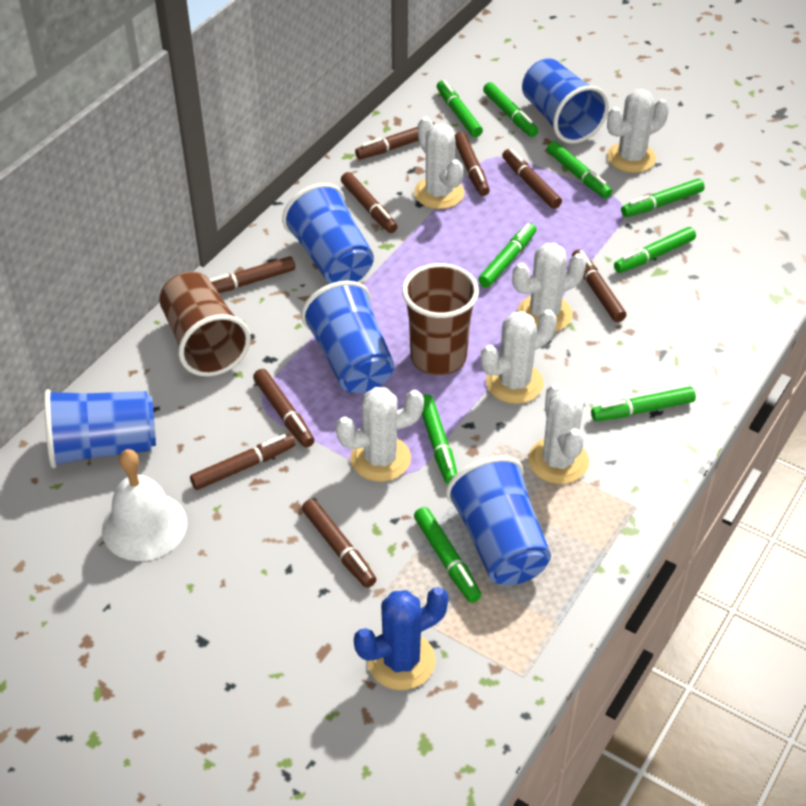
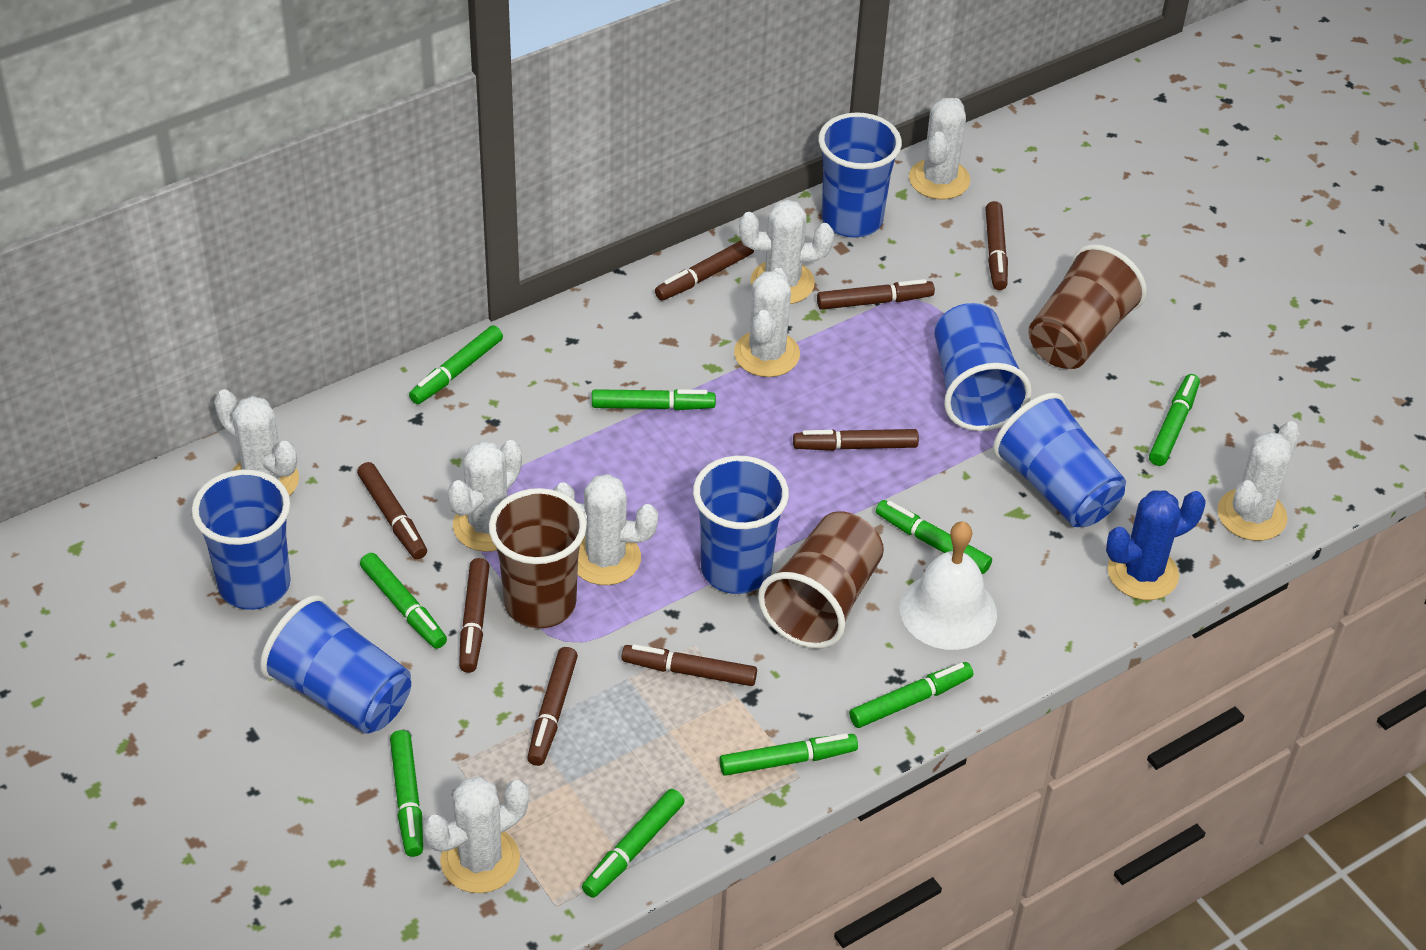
blue cup: 5 -> 6
brown cup: 2 -> 3
brown marker: 9 -> 8
white cactus: 6 -> 8

